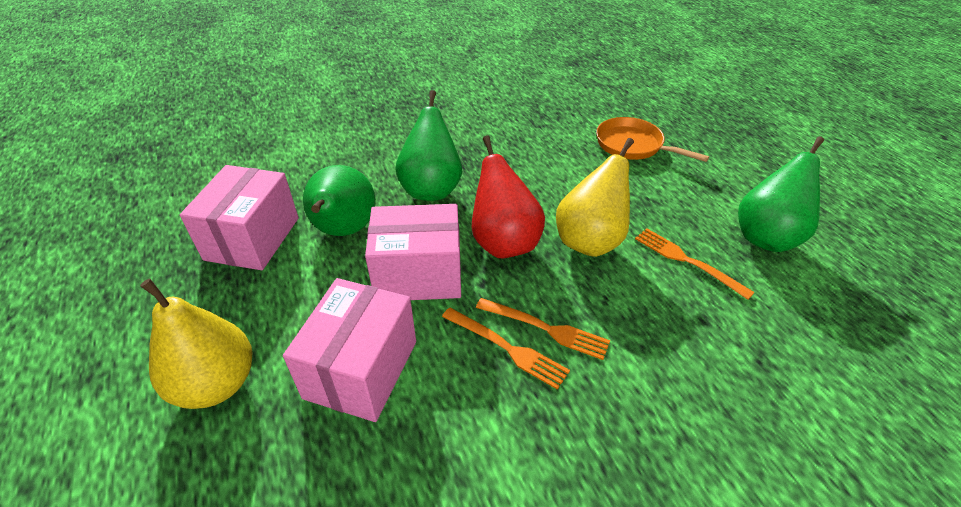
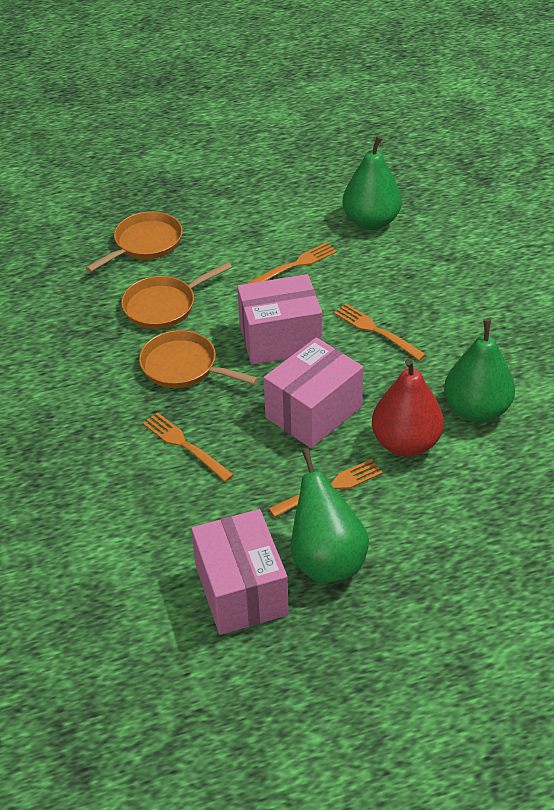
orange fork: 3 -> 4
orange pan: 1 -> 3
yellow pear: 2 -> 0

